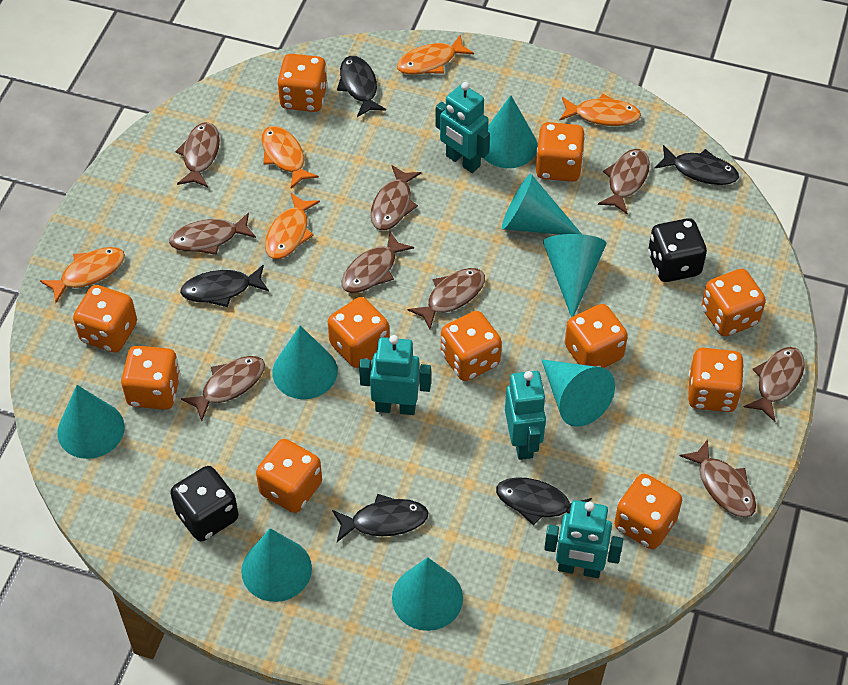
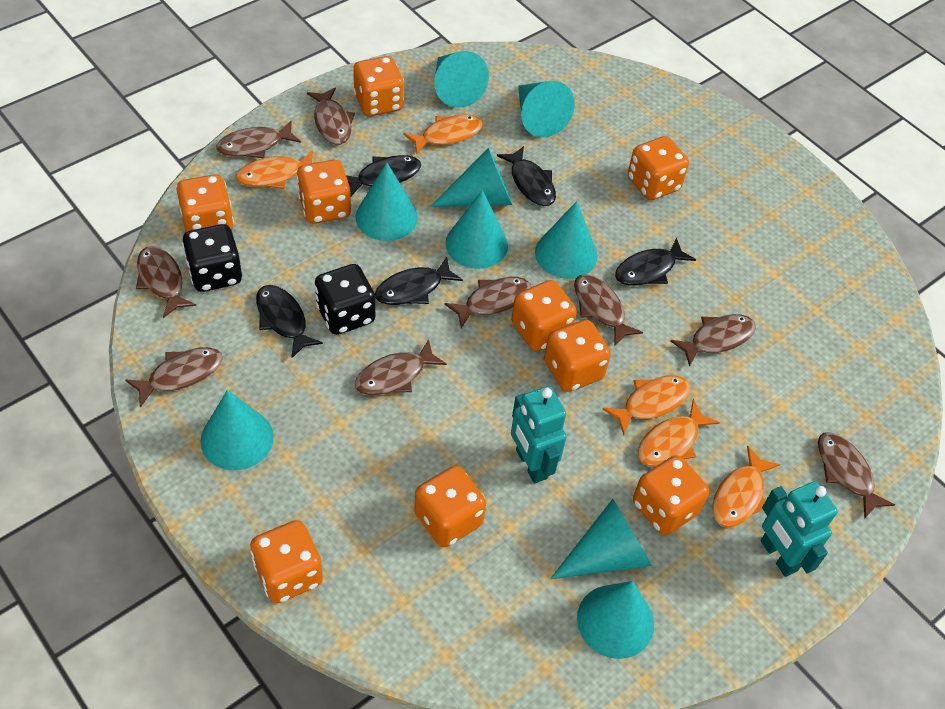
orange dice: 11 -> 9
turquoise cone: 8 -> 9
turquoise robot: 4 -> 2

